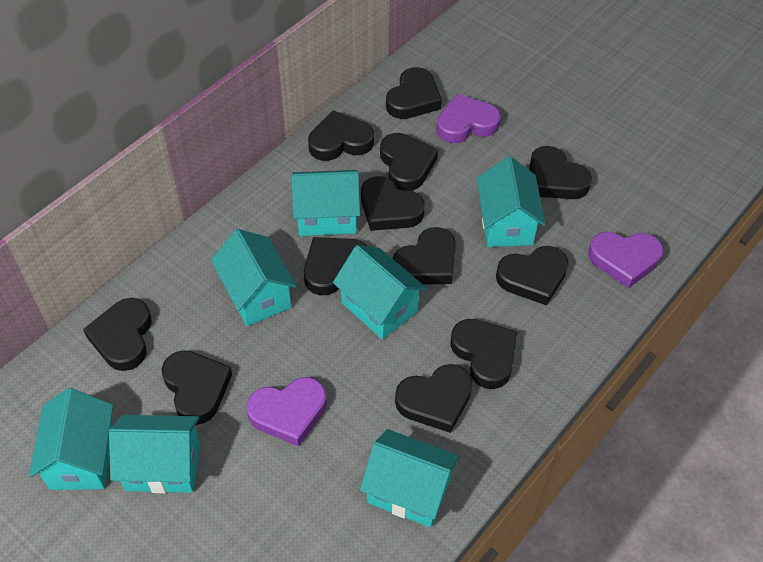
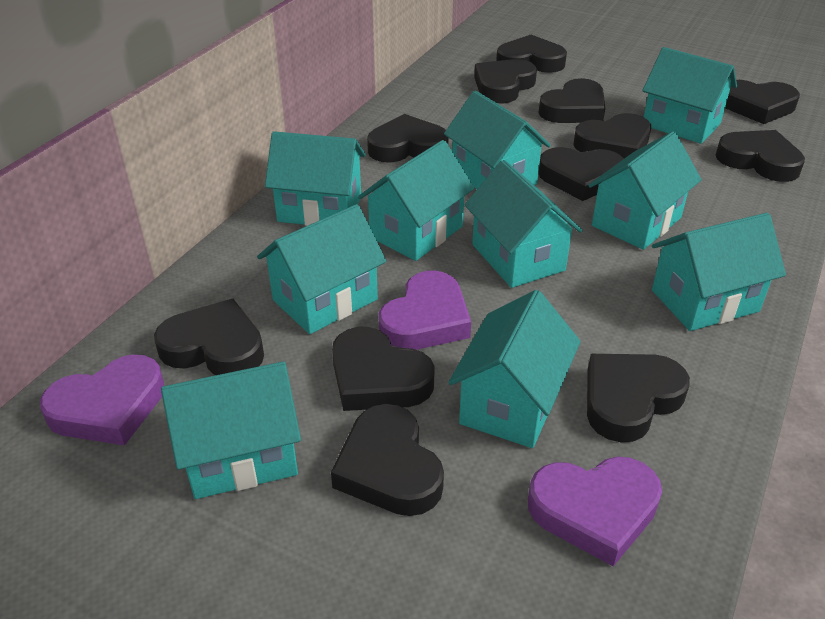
turquoise house: 7 -> 10

